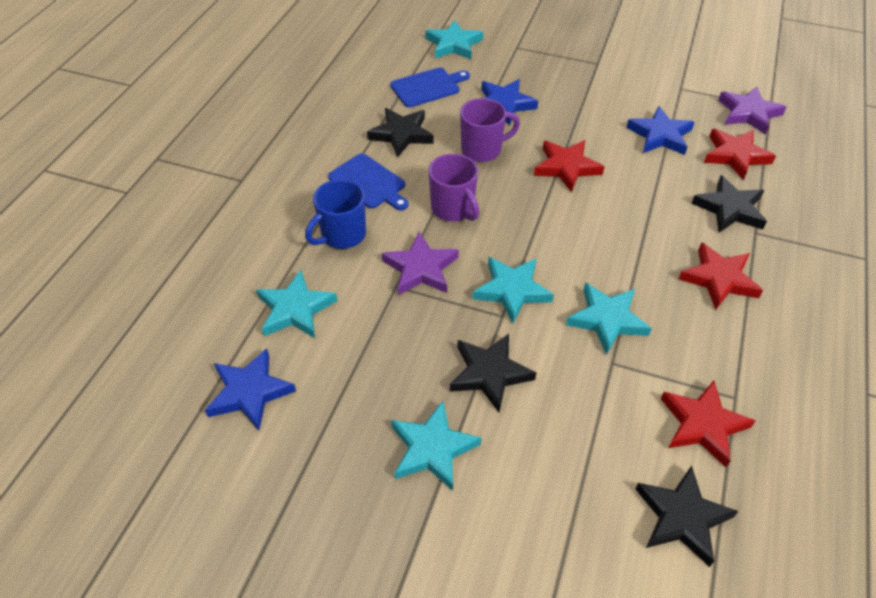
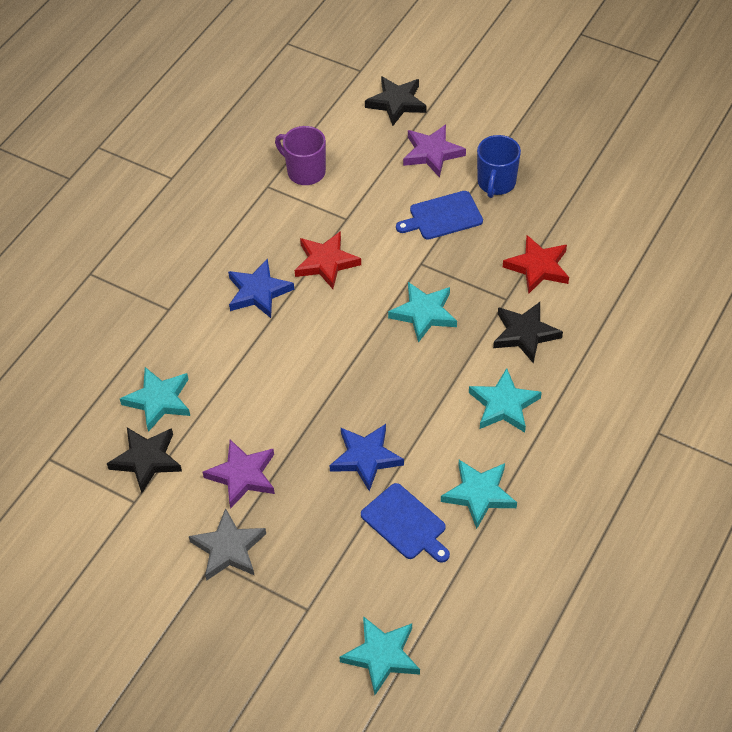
black star: 4 -> 3
blue star: 3 -> 2
grey star: 0 -> 1
purple mug: 2 -> 1
red star: 4 -> 2

